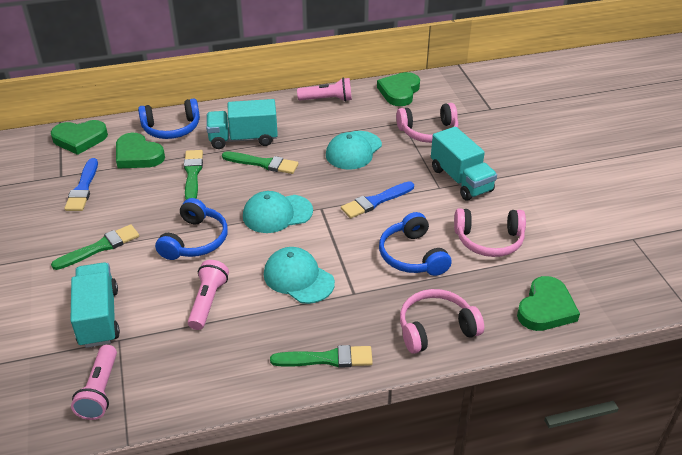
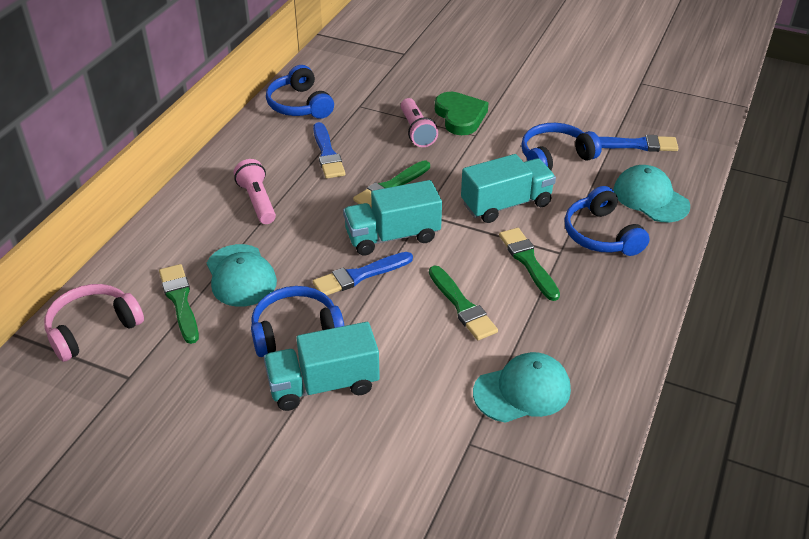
blue brush: 2 -> 3
blue headphones: 3 -> 4
green heart: 4 -> 1
pink flashlight: 3 -> 2
pink headphones: 3 -> 1

